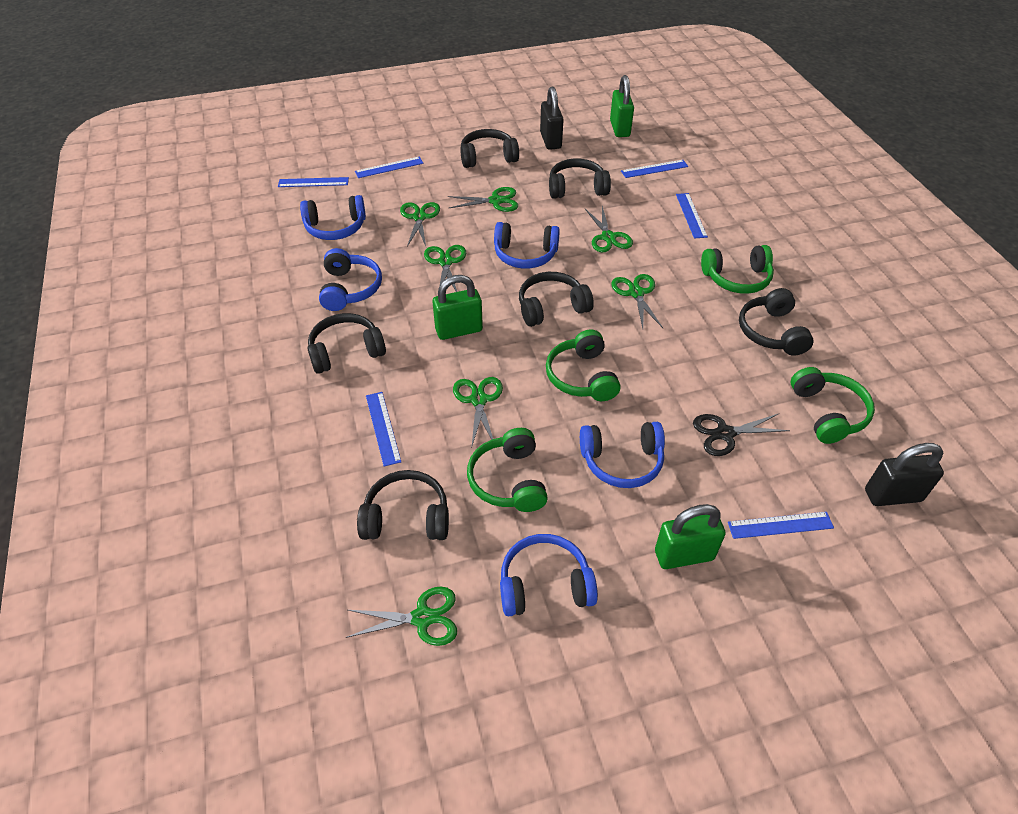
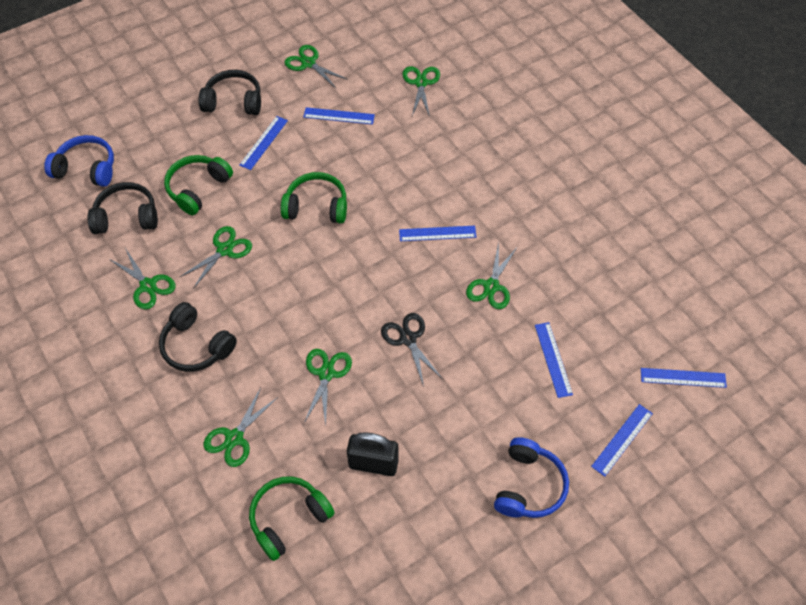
black headphones: 6 -> 3
black padlock: 2 -> 1
blue headphones: 5 -> 2
green headphones: 4 -> 3
green padlock: 3 -> 0

